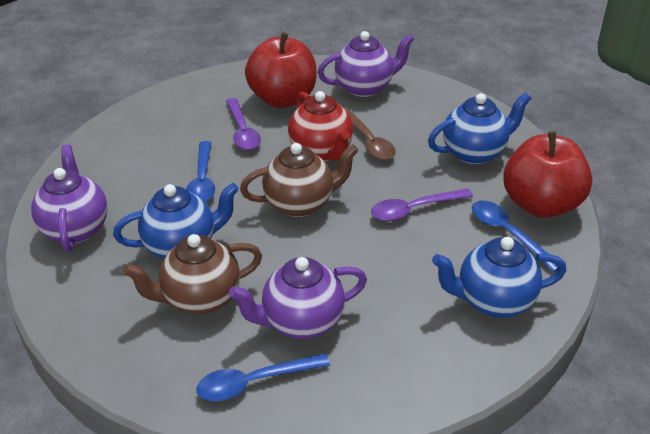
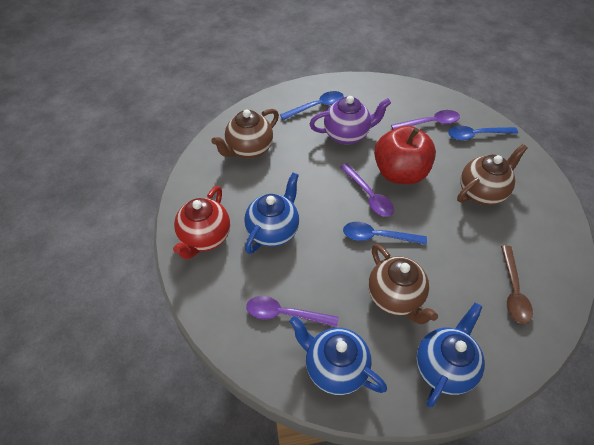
brown teapot: 2 -> 3
purple spoon: 2 -> 3
purple teapot: 3 -> 1
red apple: 2 -> 1

